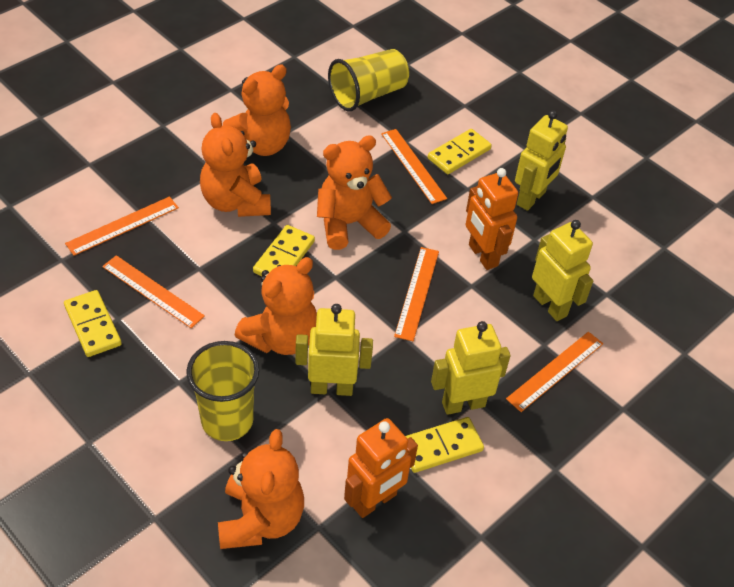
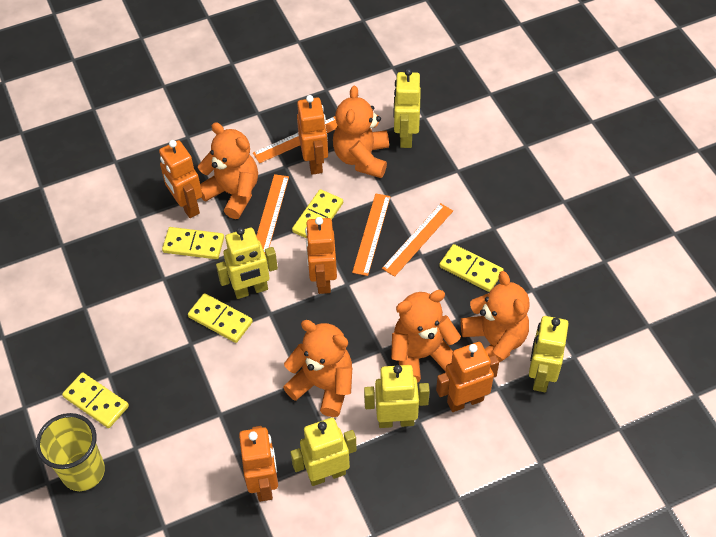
orange robot: 2 -> 5
orange ruler: 5 -> 4
yellow cup: 2 -> 1
yellow domino: 4 -> 5
yellow robot: 4 -> 5

